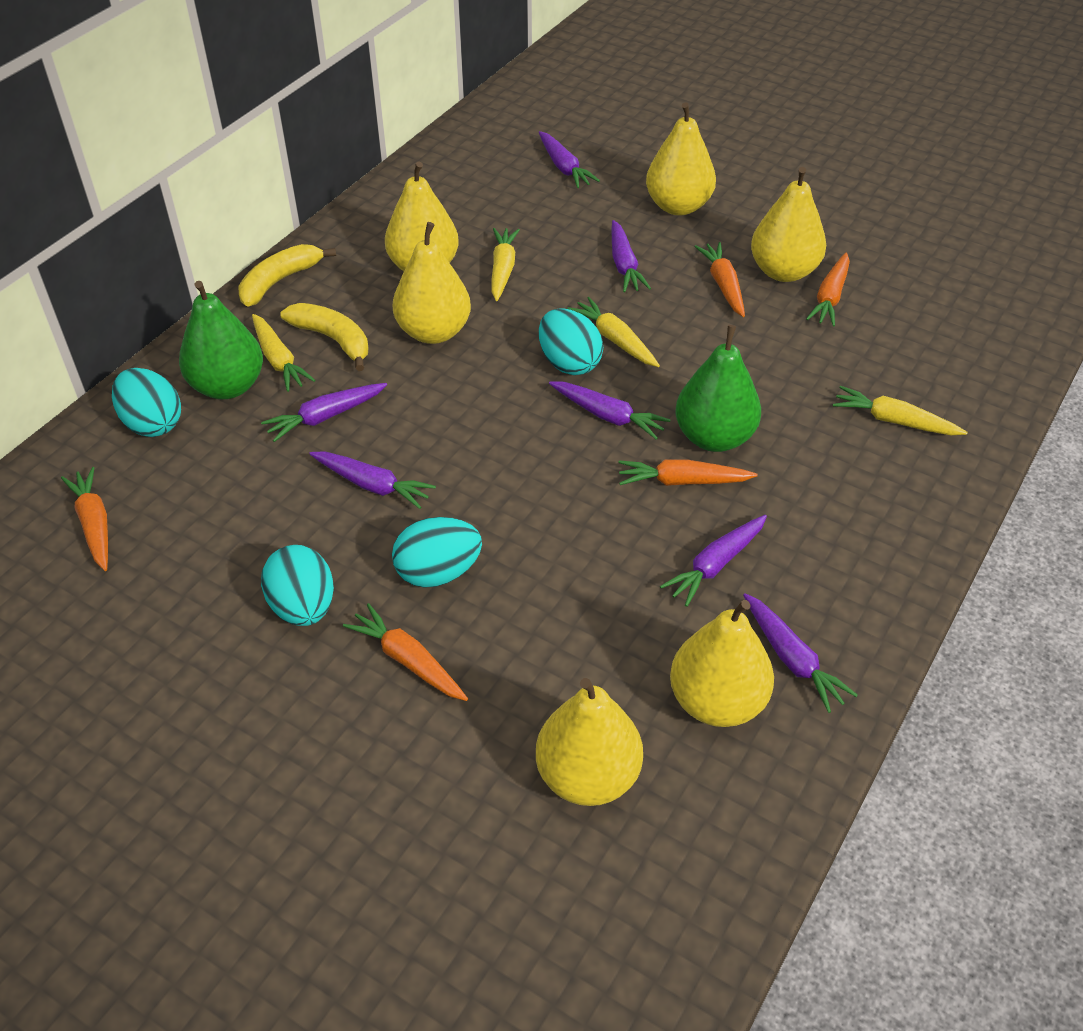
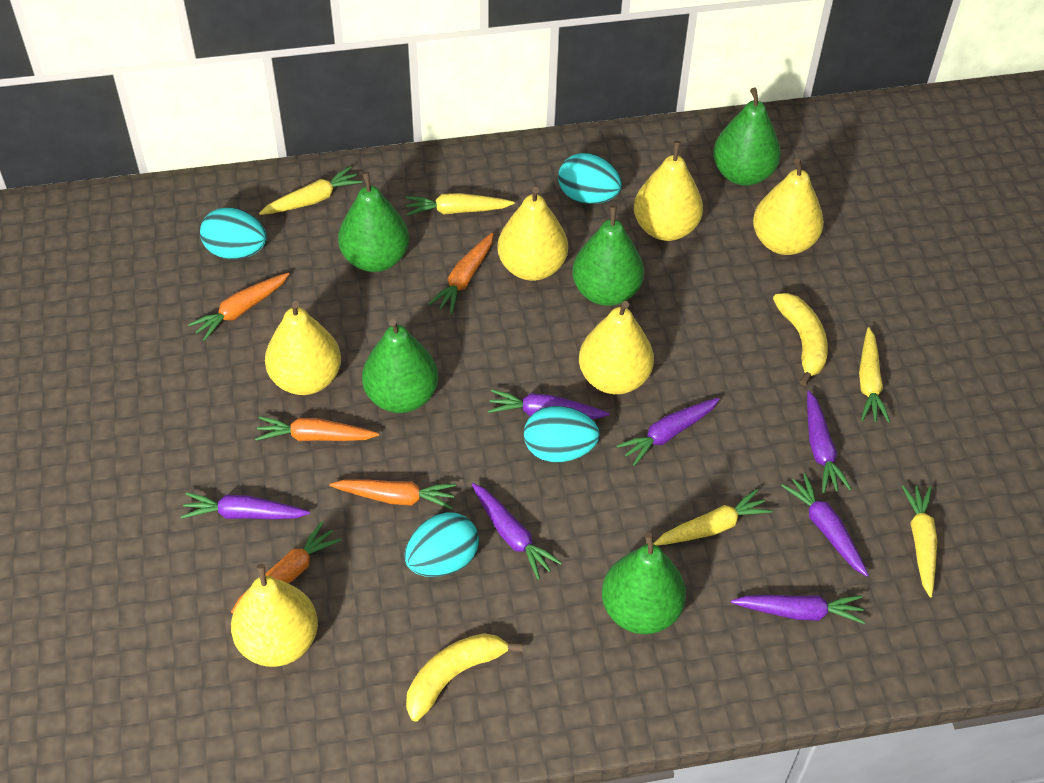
green pear: 2 -> 5
yellow carrot: 4 -> 5

